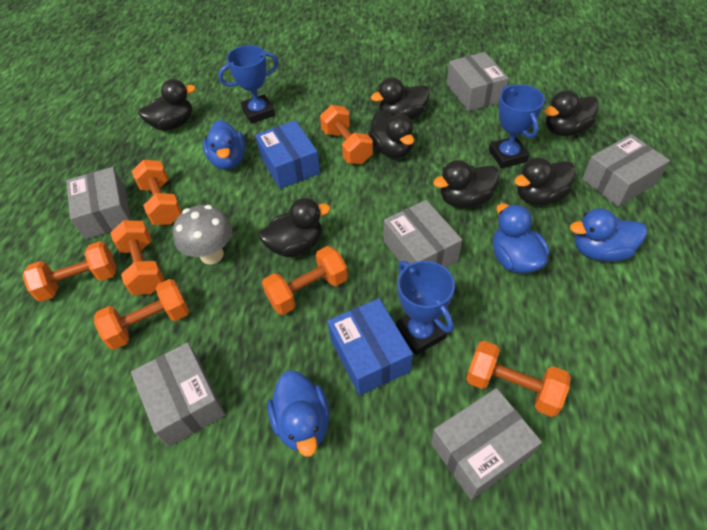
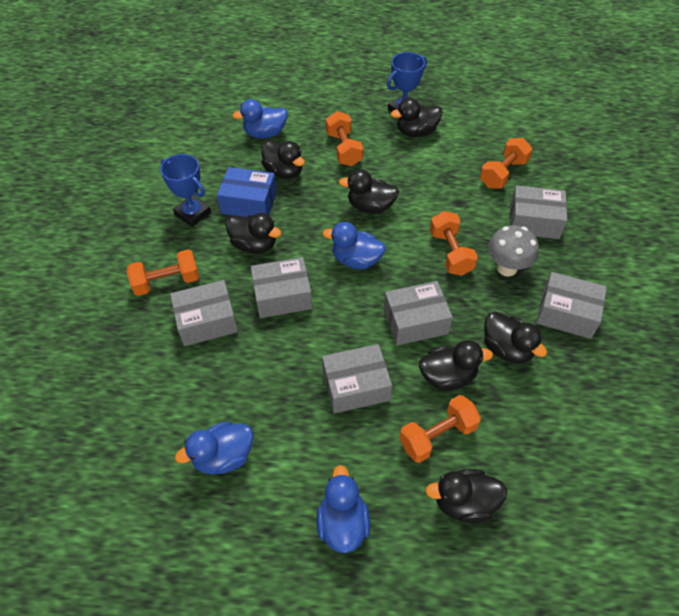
blue box: 2 -> 1
blue trophy: 3 -> 2
orange dumbbell: 7 -> 5

